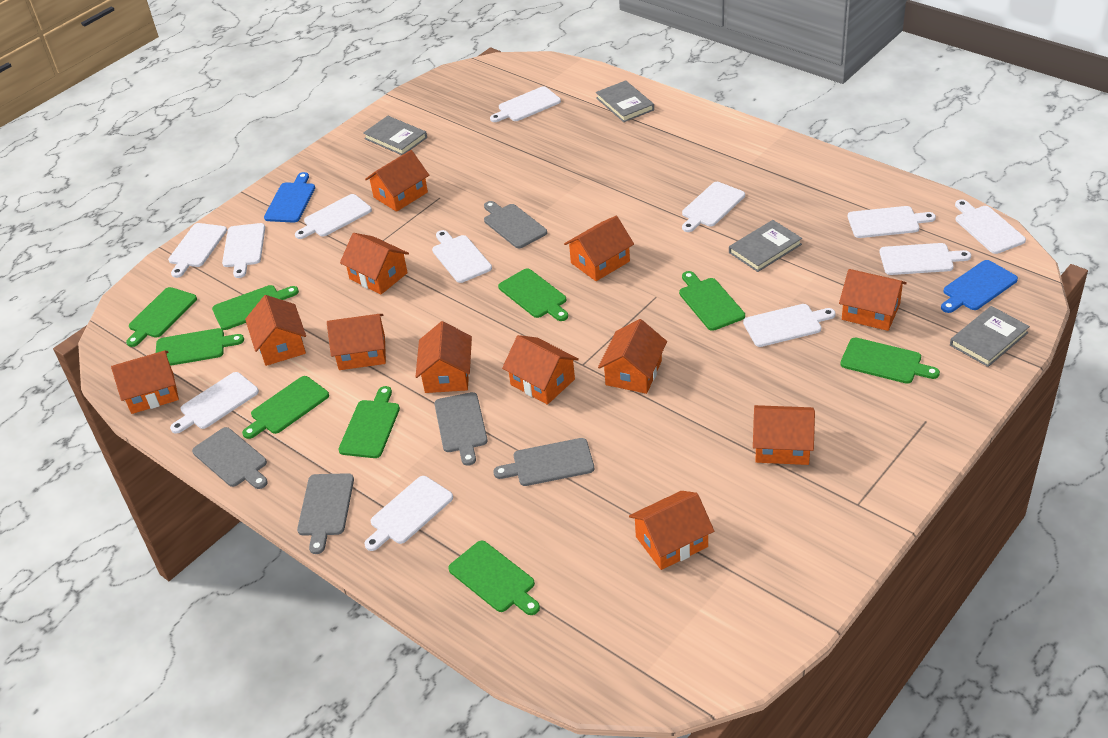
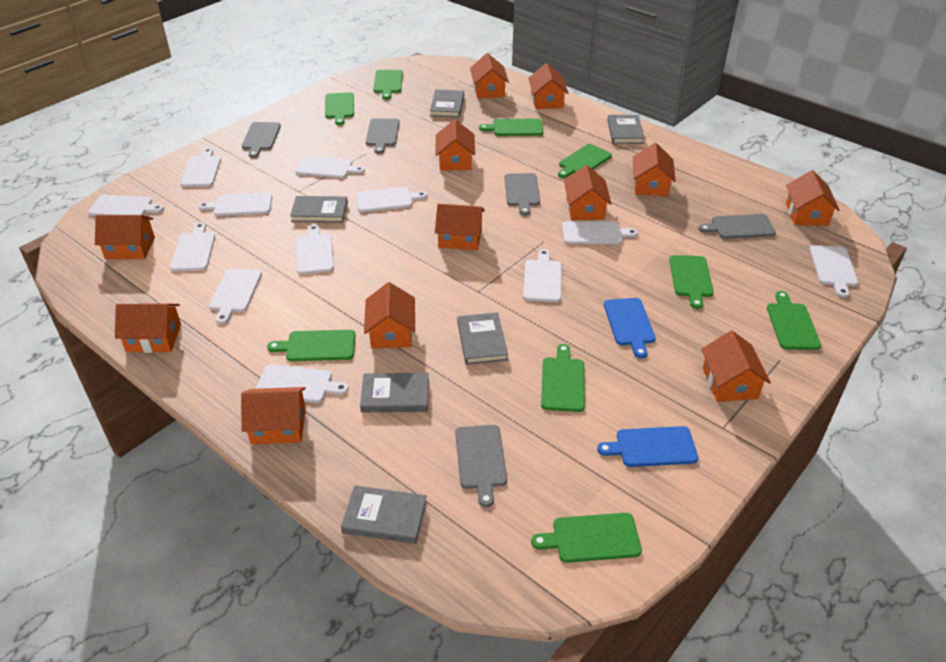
grey book: 4 -> 6

